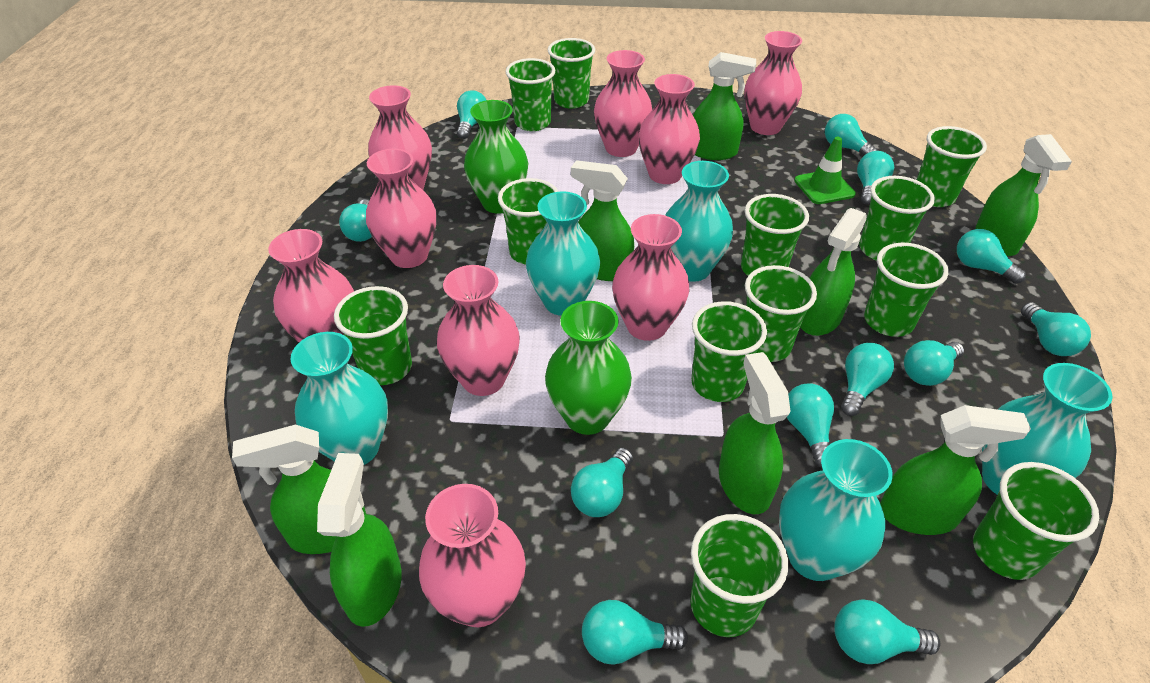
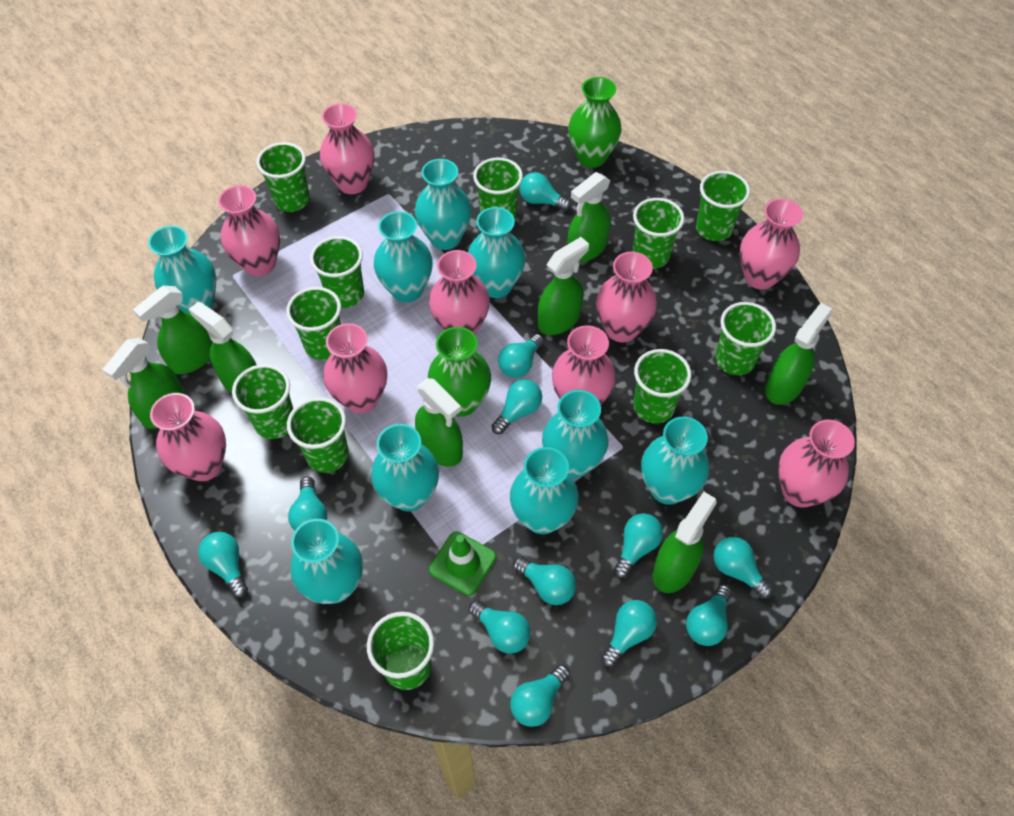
green cup: 12 -> 11
turquoise vase: 5 -> 9

